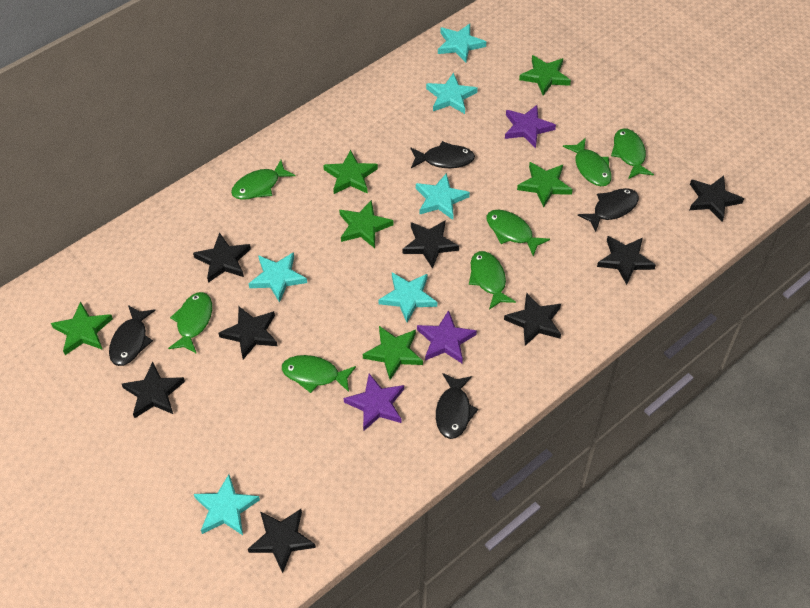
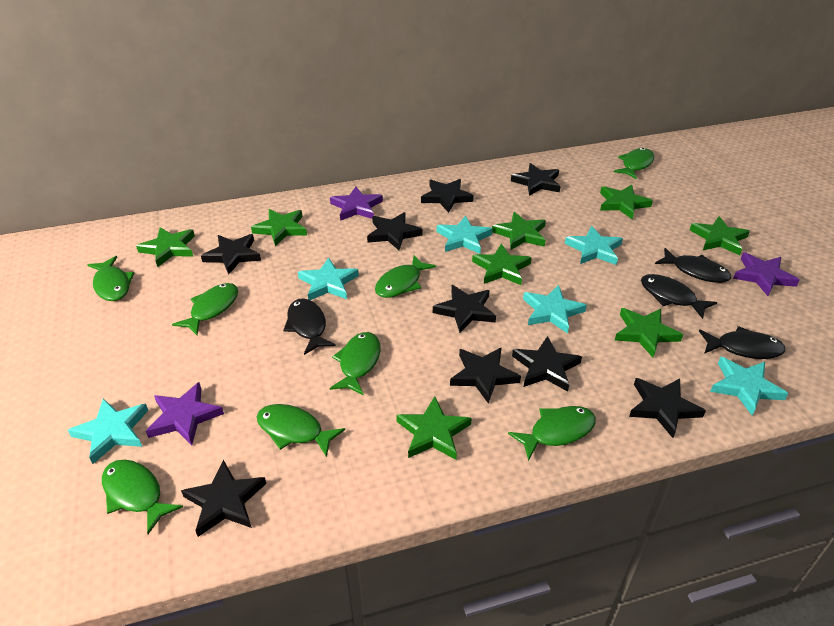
black star: 8 -> 9
green fish: 7 -> 8
green star: 6 -> 8

